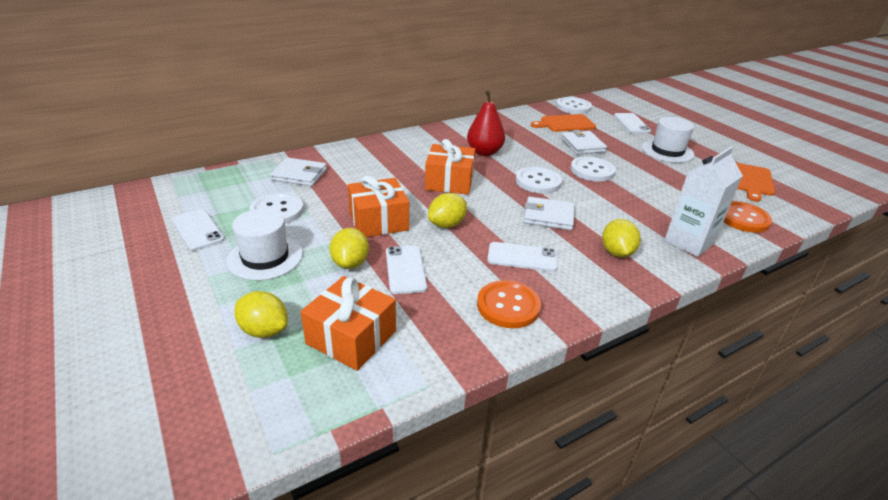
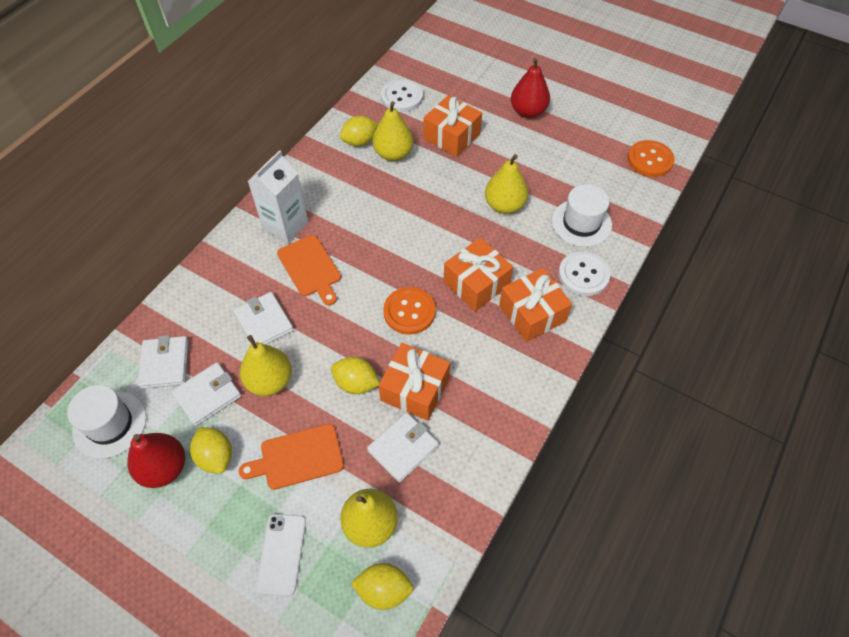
orange gift: 3 -> 4
red pear: 1 -> 2
white button: 4 -> 2
white phone: 4 -> 1
white wallet: 3 -> 4
yellow pear: 0 -> 4

